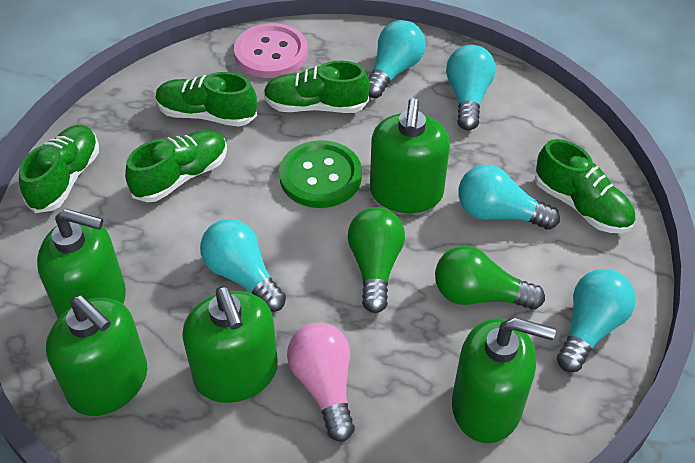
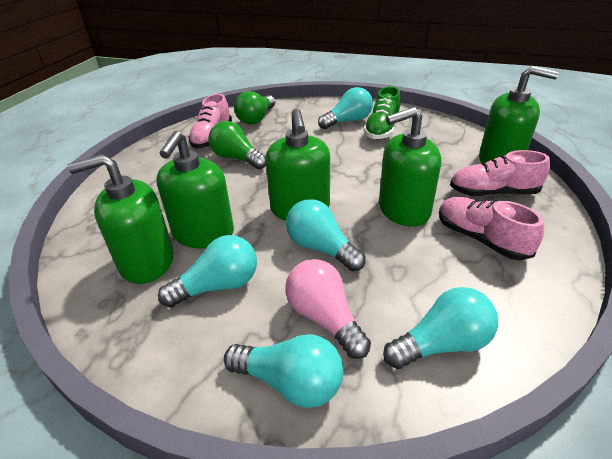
green button: 1 -> 0
green shoe: 5 -> 1
pink button: 1 -> 0
pink shoe: 0 -> 3

